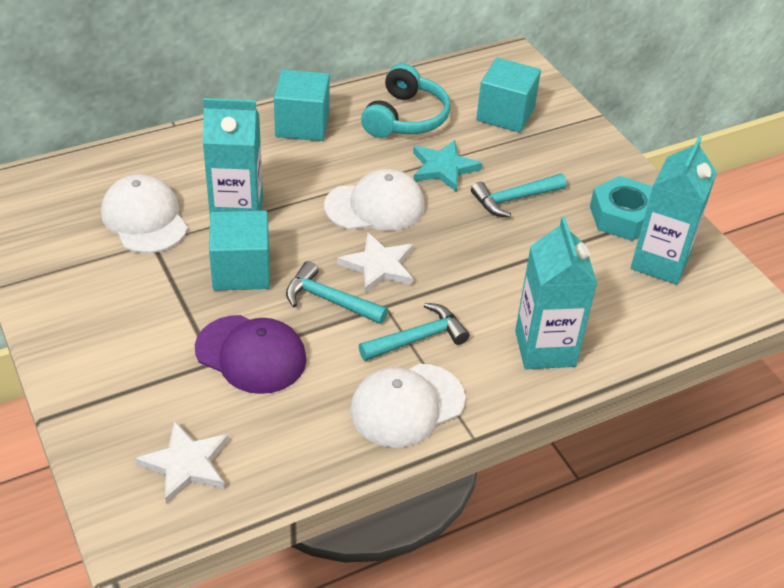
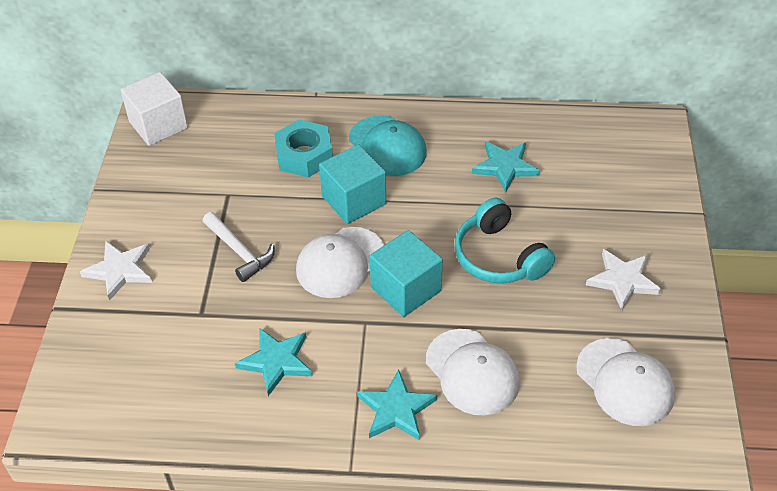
purple cap: 1 -> 0
turquoise cap: 0 -> 1
turquoise carton: 3 -> 0
turquoise cube: 3 -> 2
turquoise hammer: 3 -> 0
turquoise star: 1 -> 3
white cube: 0 -> 1
white hammer: 0 -> 1

